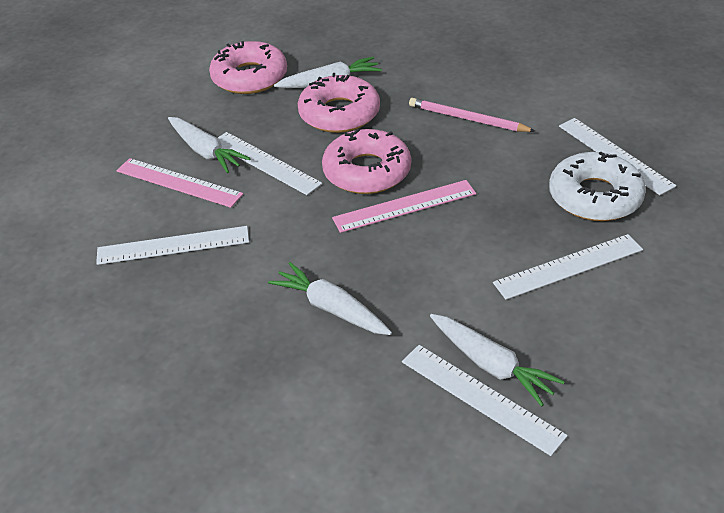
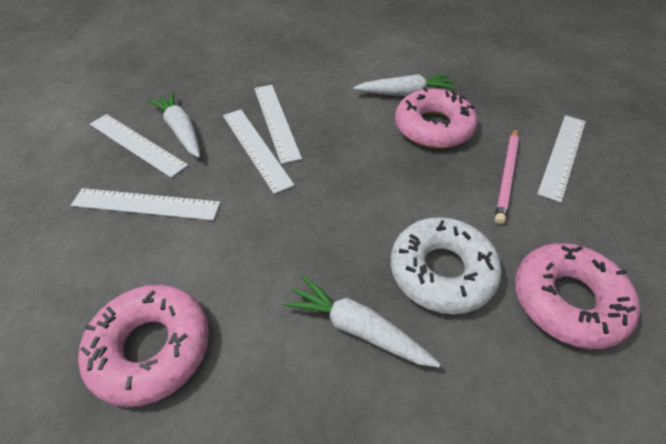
pink ruler: 2 -> 0
white carrot: 4 -> 3

